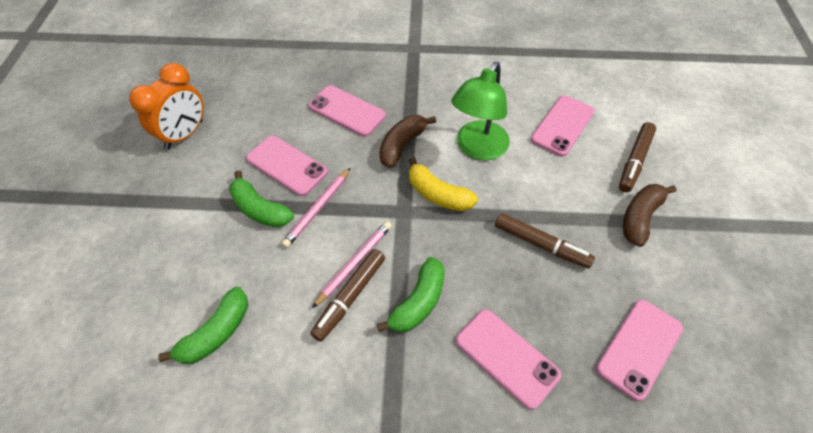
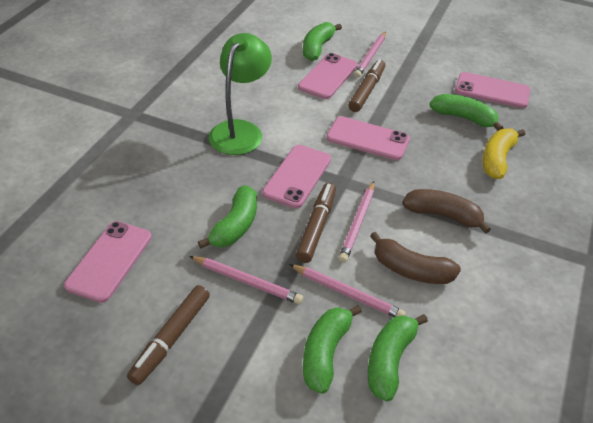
green banana: 3 -> 5
orange clock: 1 -> 0
pink pencil: 2 -> 4

